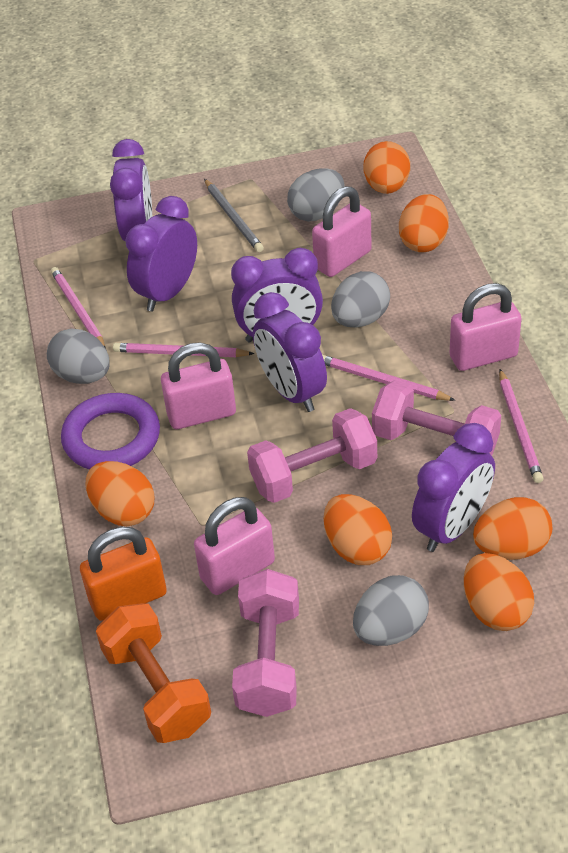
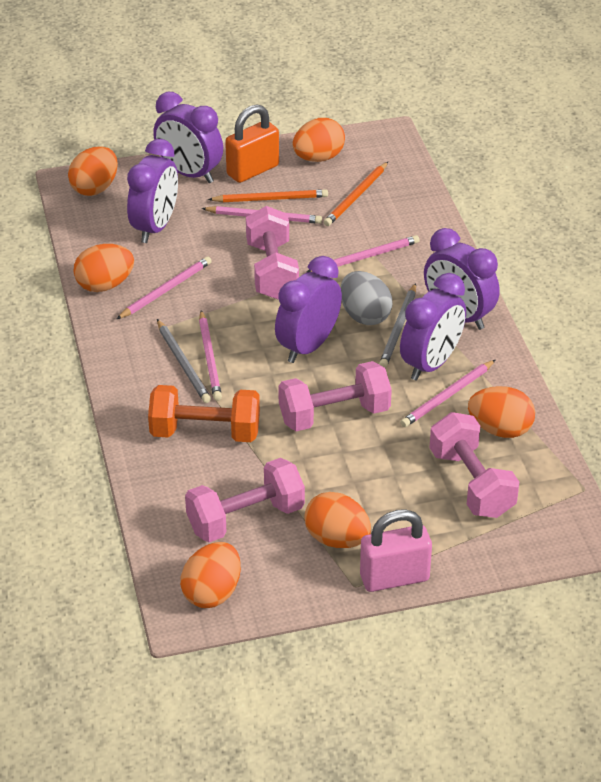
grey egg: 4 -> 1
grey pencil: 1 -> 2
orange pencil: 0 -> 2
pink dumbbell: 3 -> 4
pink padlock: 4 -> 1
pink pencil: 4 -> 5
purple ring: 1 -> 0

